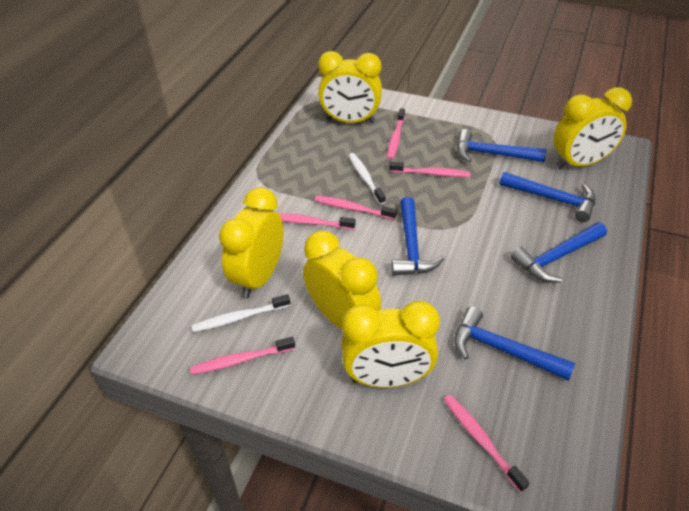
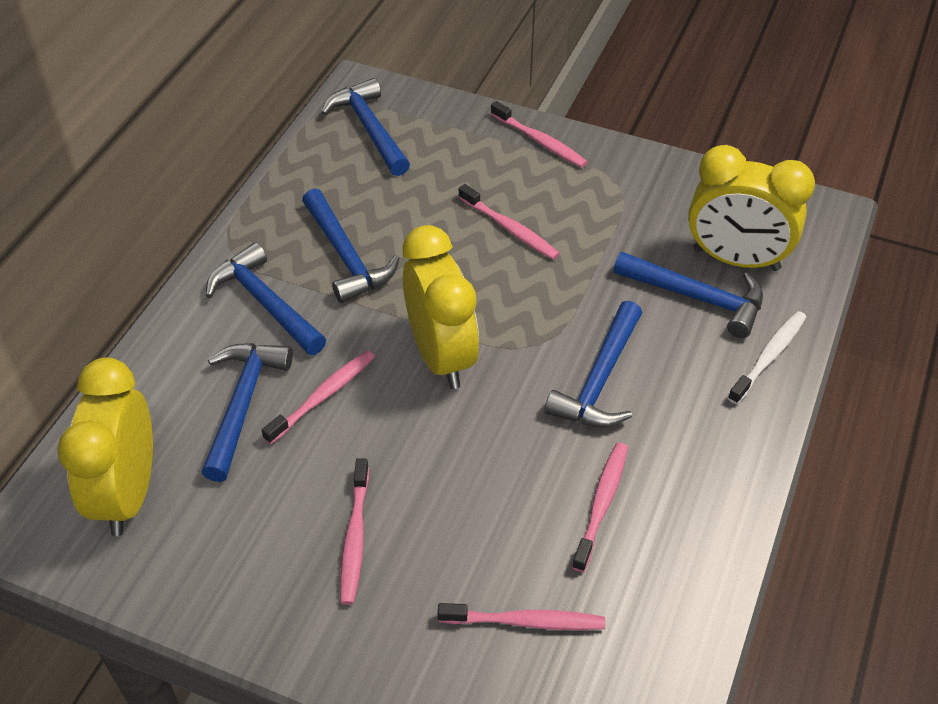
blue hammer: 5 -> 6
white toothbrush: 2 -> 1
yellow clock: 5 -> 3

